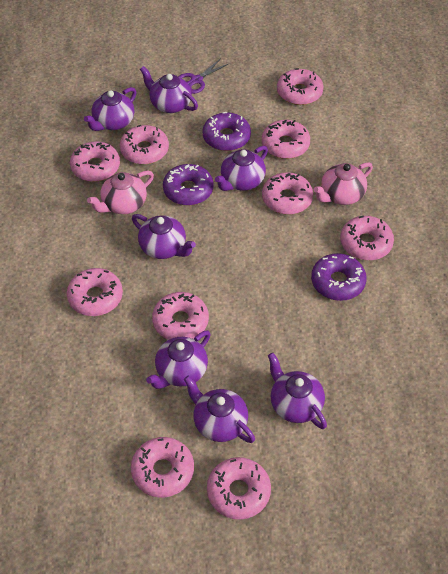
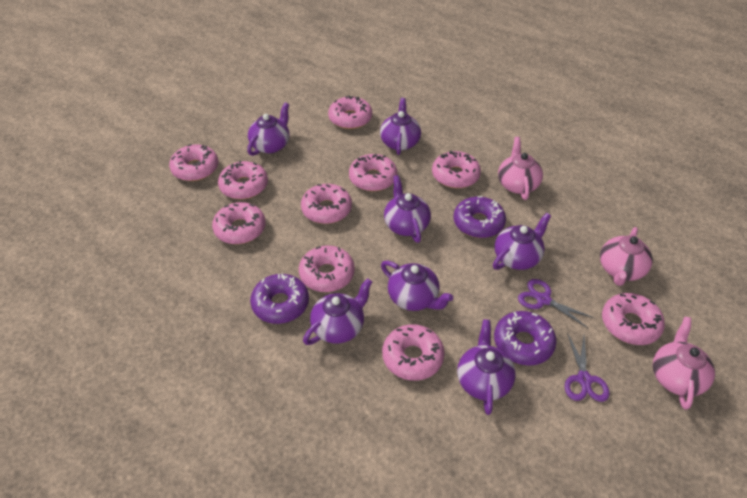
pink teapot: 2 -> 3
purple scissors: 1 -> 2

